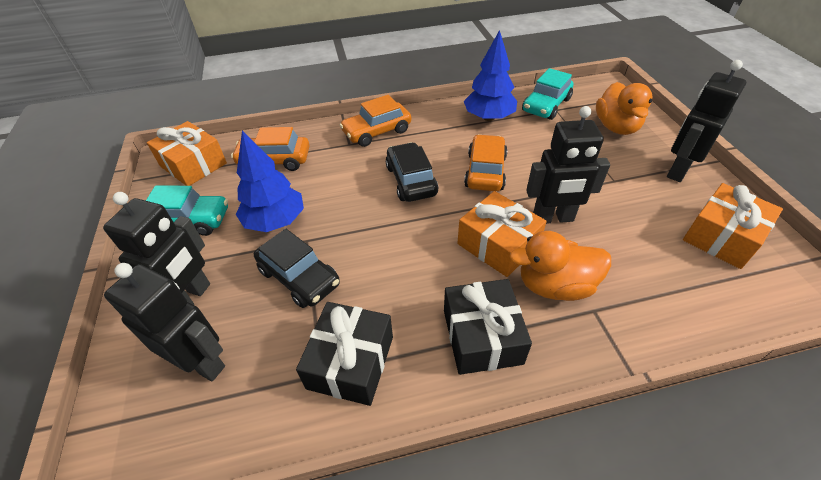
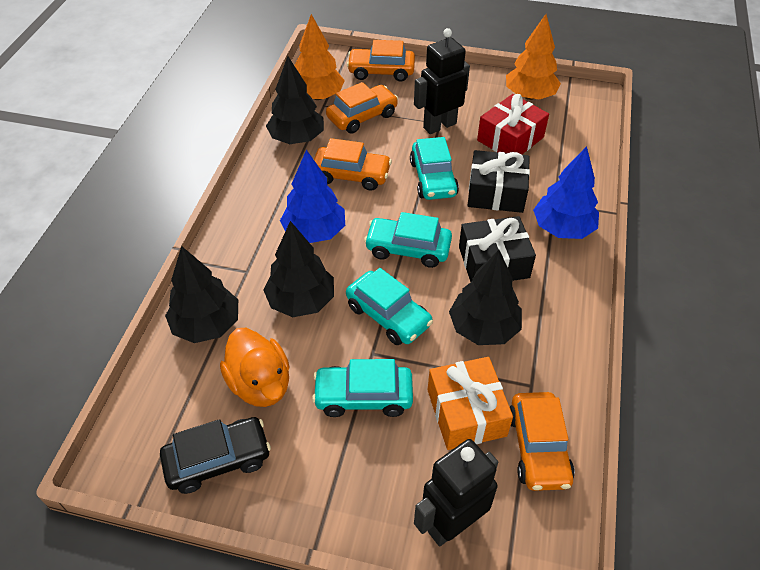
black car: 2 -> 1
black robot: 4 -> 2
black tree: 0 -> 4
orange car: 3 -> 4
orange duck: 2 -> 1
orange gift: 3 -> 1
orange tree: 0 -> 2
red gift: 0 -> 1
turquoise car: 2 -> 4

